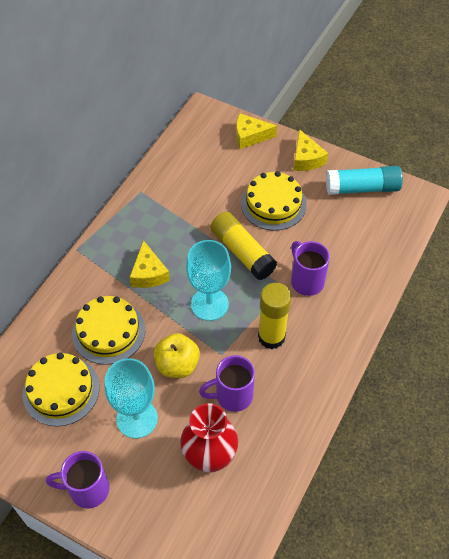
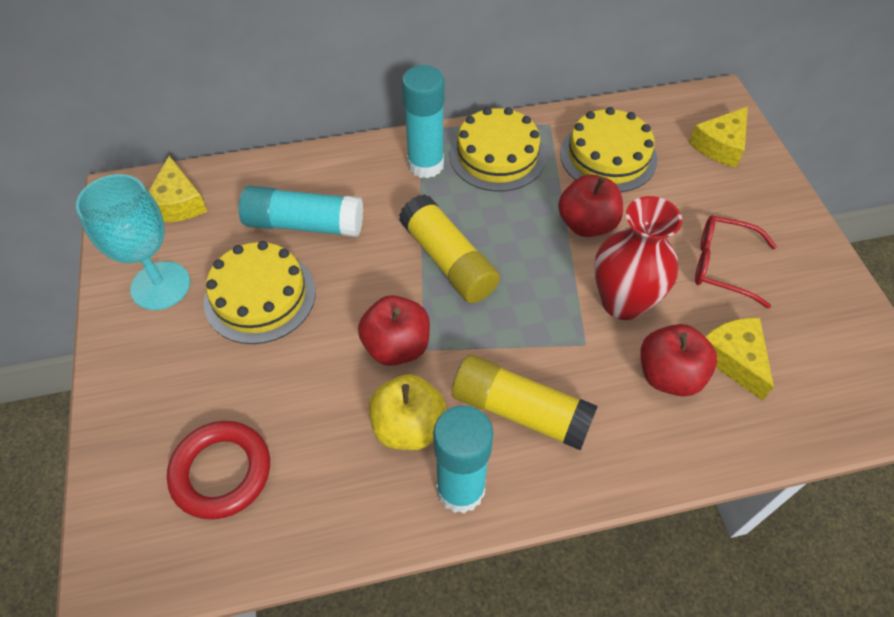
purple mug: 3 -> 0
red apple: 0 -> 3
red glasses: 0 -> 1
red ring: 0 -> 1
turquoise glue stick: 1 -> 3
turquoise goblet: 2 -> 1

